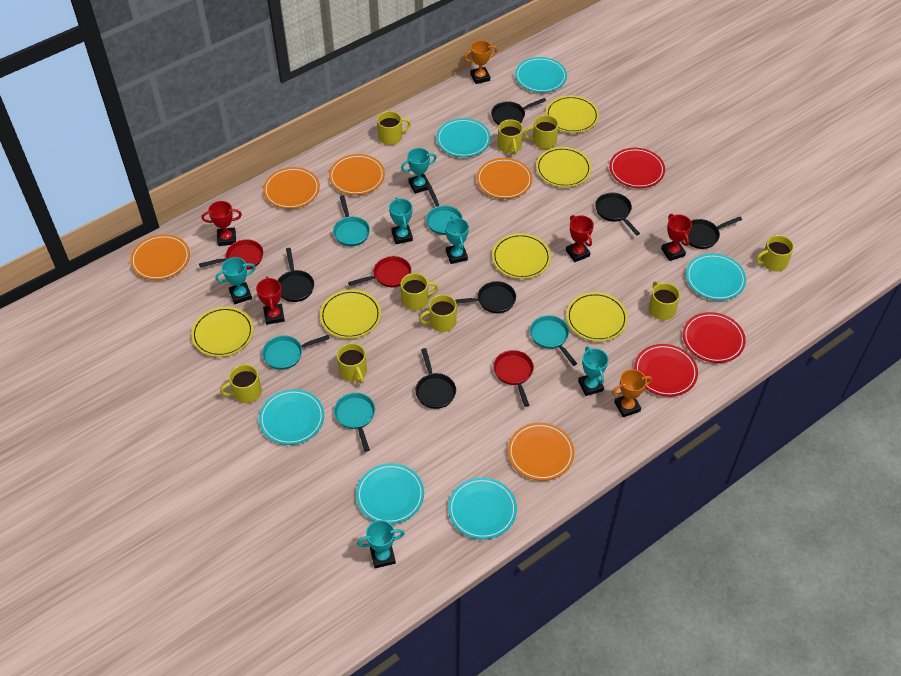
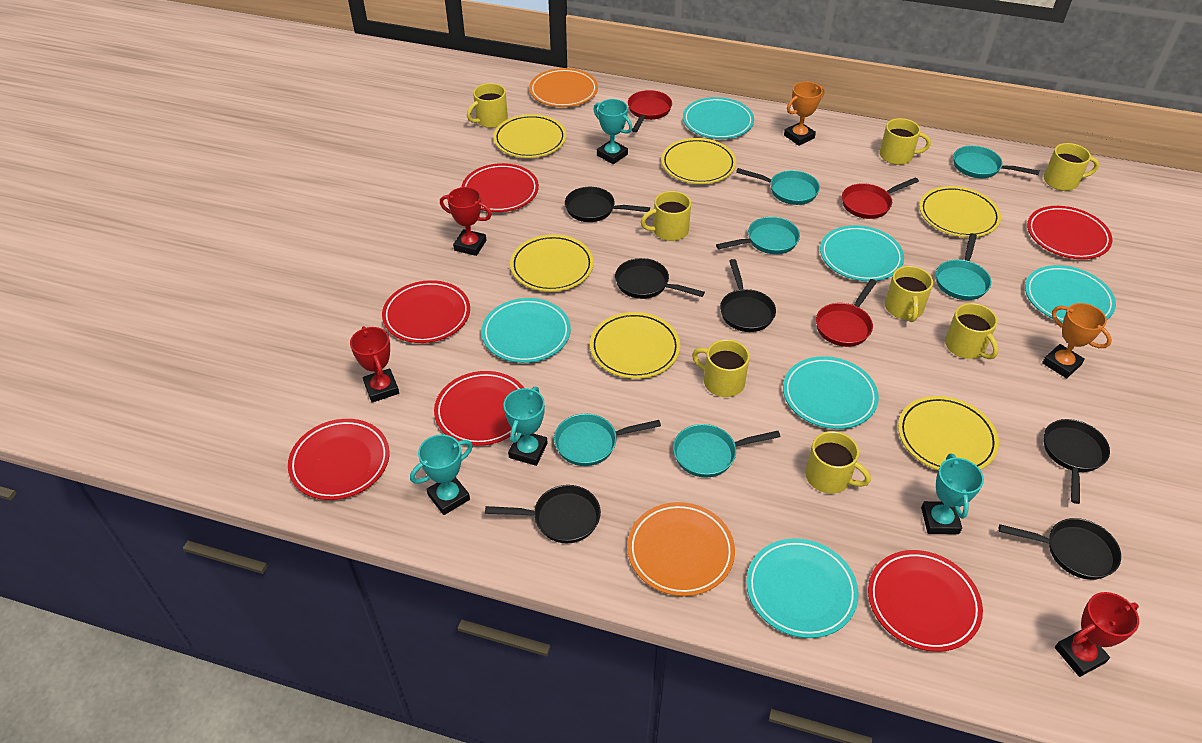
orange plate: 5 -> 2
red plate: 3 -> 6
red trophy: 4 -> 3
turquoise pan: 5 -> 6
turquoise trophy: 6 -> 4
yellow mug: 9 -> 8

